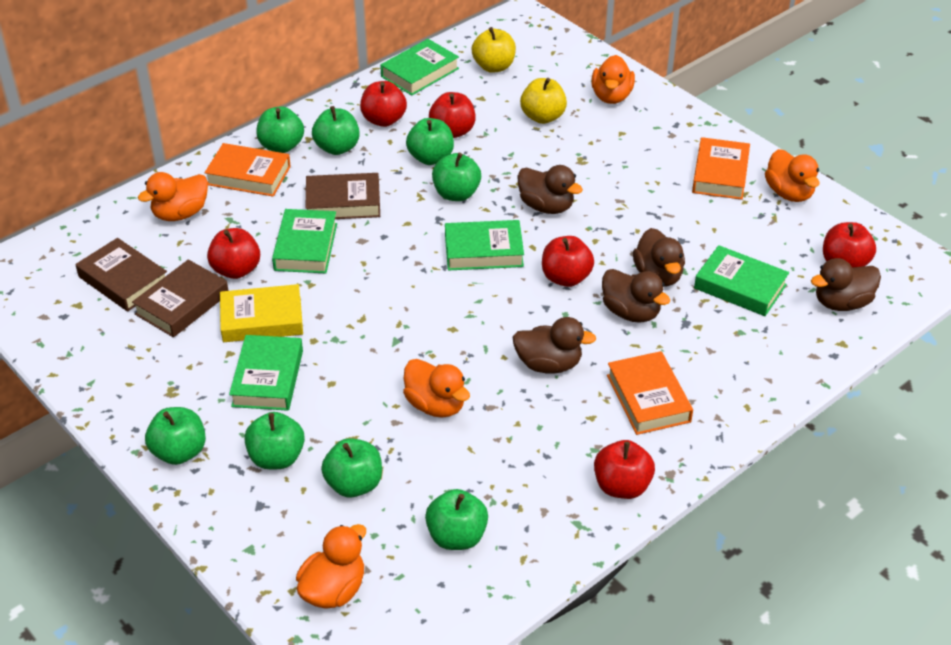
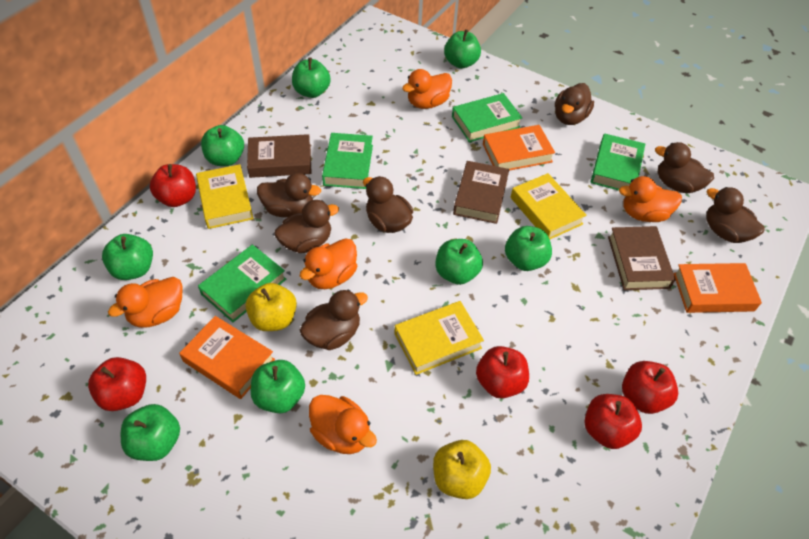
brown duck: 5 -> 7
green book: 5 -> 4
red apple: 6 -> 5
yellow book: 1 -> 3

